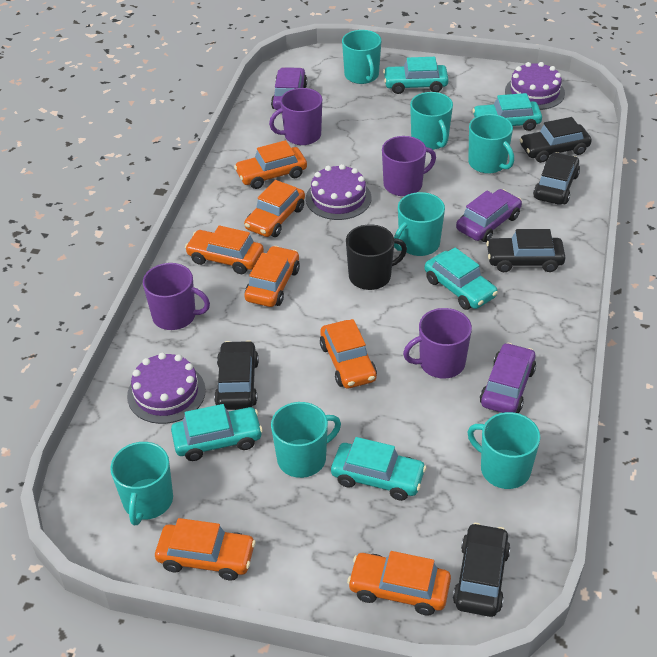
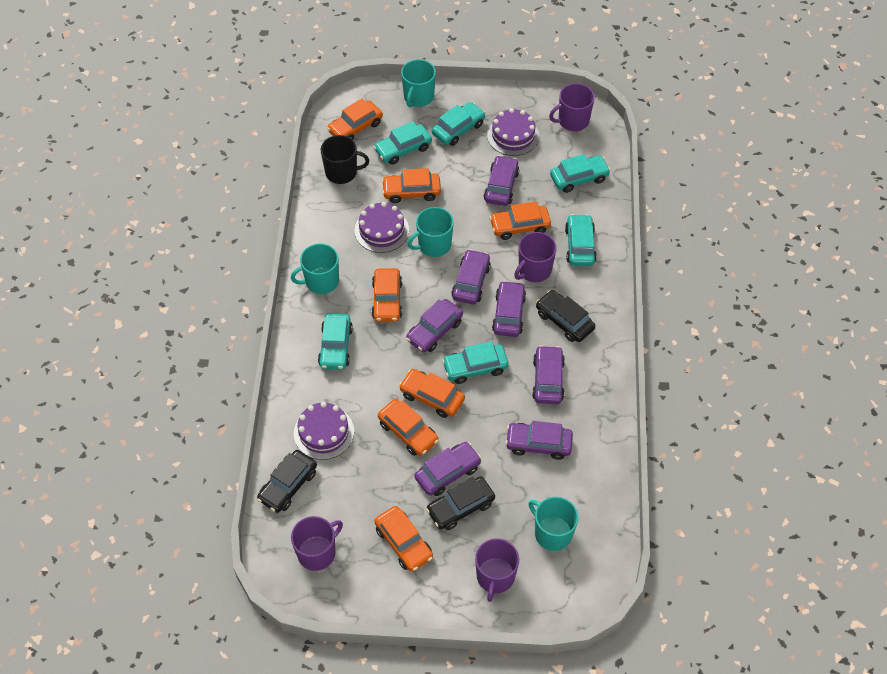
black car: 5 -> 3
purple car: 3 -> 7
turquoise car: 5 -> 6
turquoise mug: 7 -> 4

